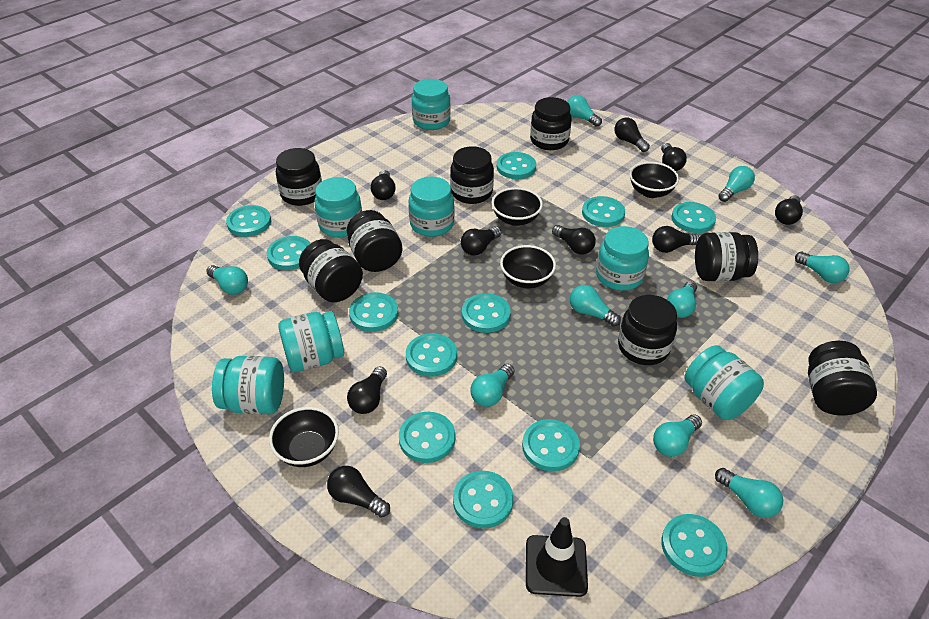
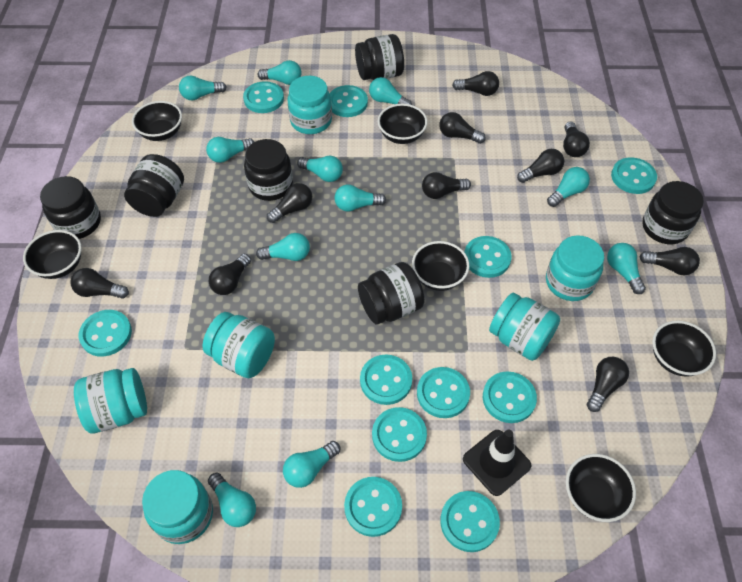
black bowl: 4 -> 6
black jar: 8 -> 6
black light bulb: 9 -> 10
turquoise button: 12 -> 11
turquoise jar: 7 -> 6
turquoise light bulb: 9 -> 11

